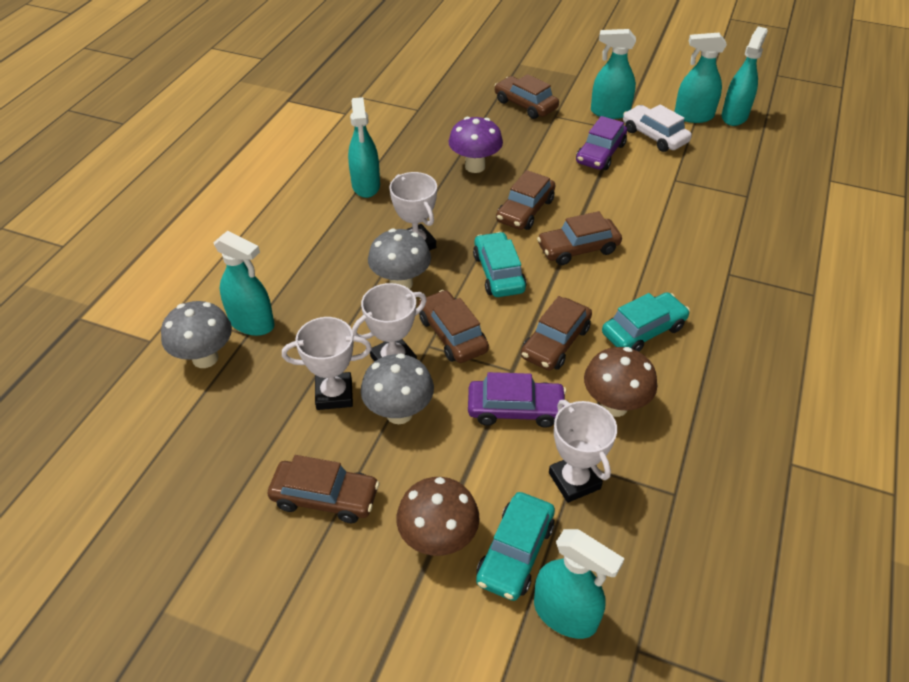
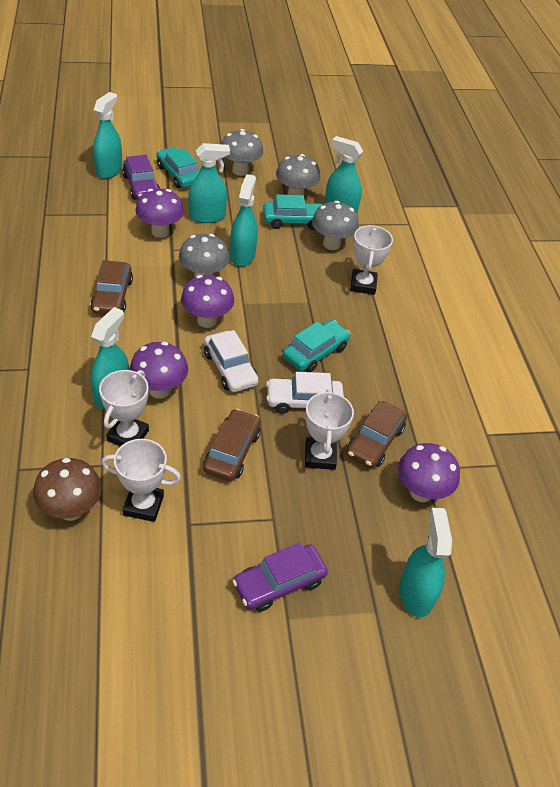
brown car: 6 -> 3
brown mushroom: 2 -> 1
grey mushroom: 3 -> 4
purple mushroom: 1 -> 4
white car: 1 -> 2

